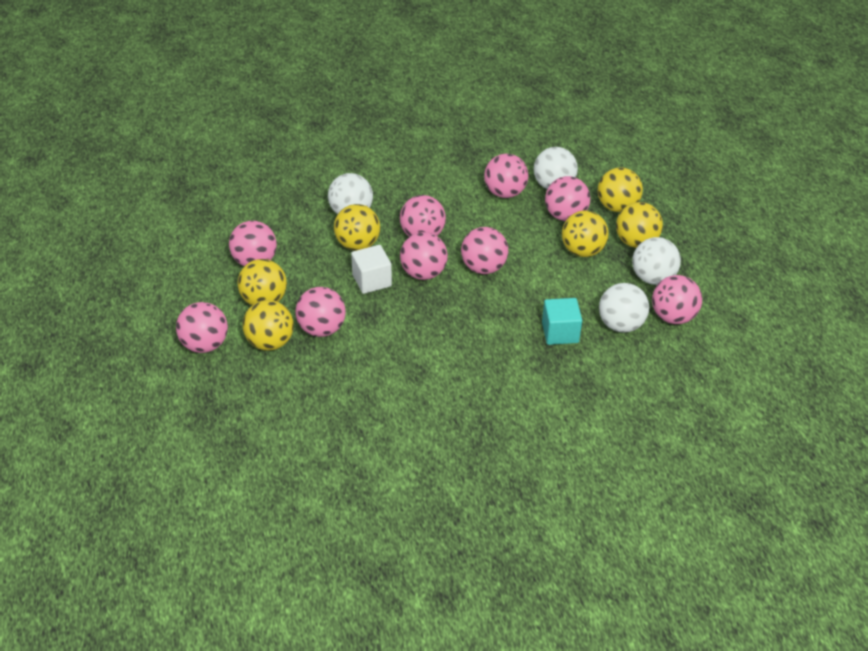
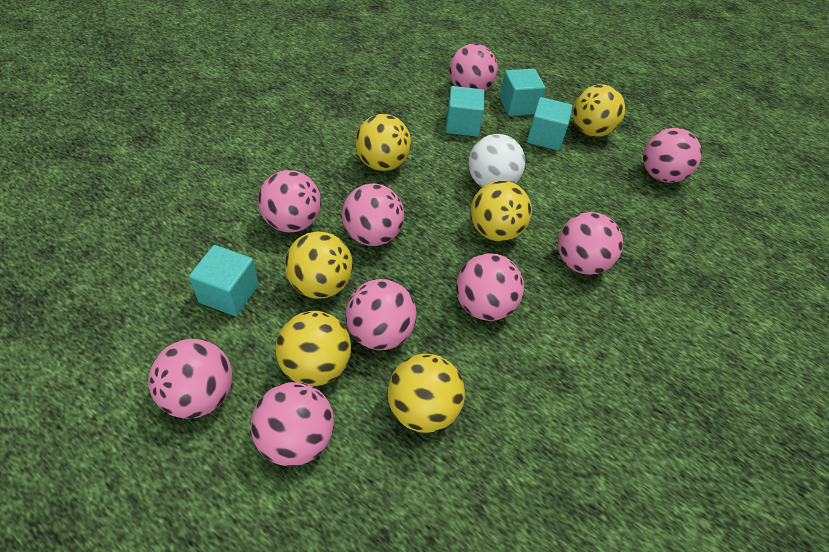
turquoise cube: 1 -> 4
white ball: 4 -> 1
white cube: 1 -> 0

